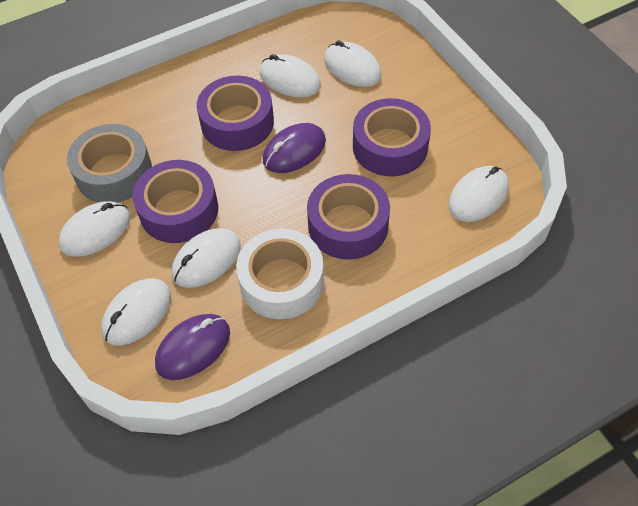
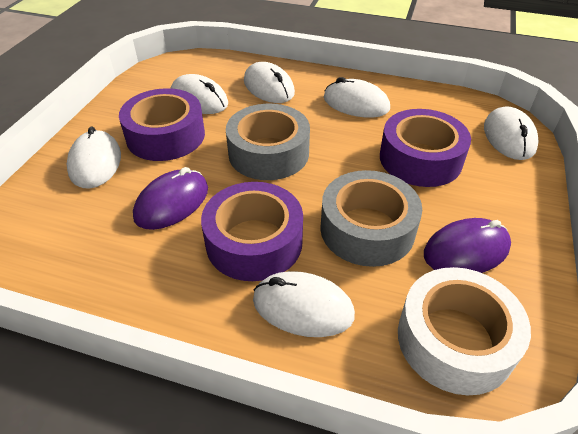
grey tape: 1 -> 2
purple tape: 4 -> 3

